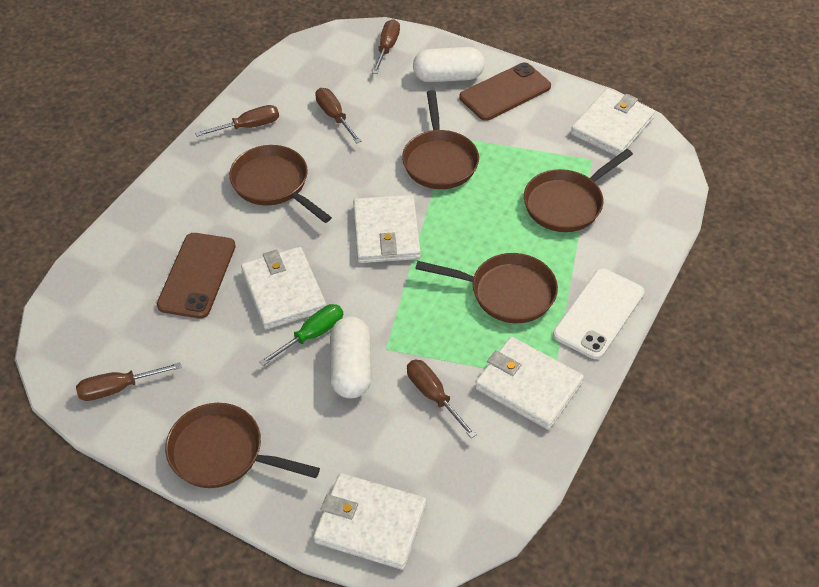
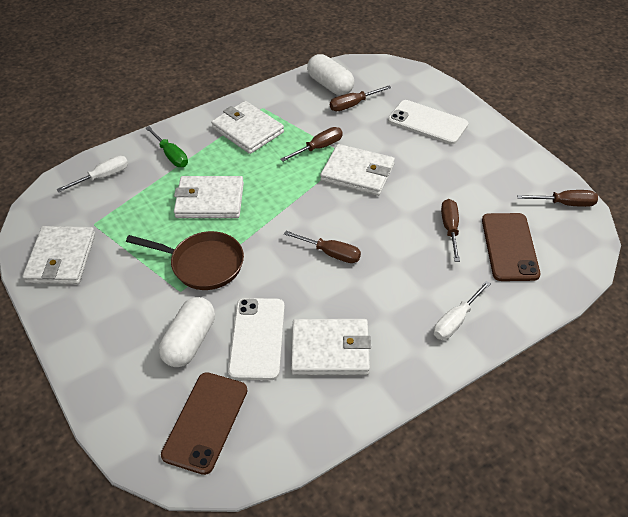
brown pan: 5 -> 1
white phone: 1 -> 2
white screwdriver: 0 -> 2

